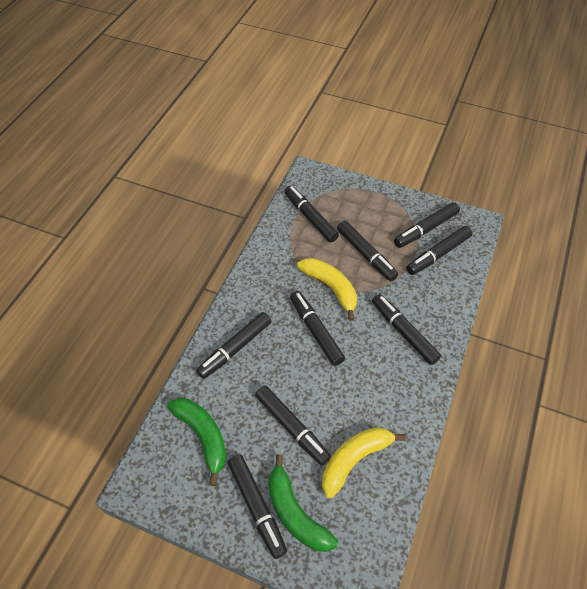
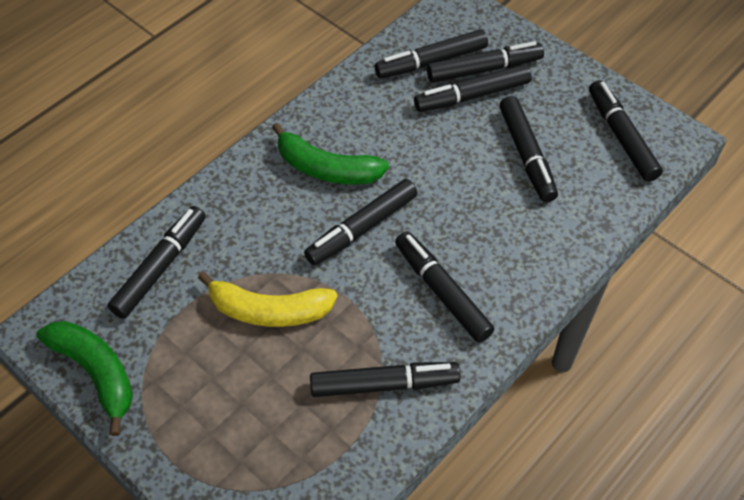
yellow banana: 2 -> 1

